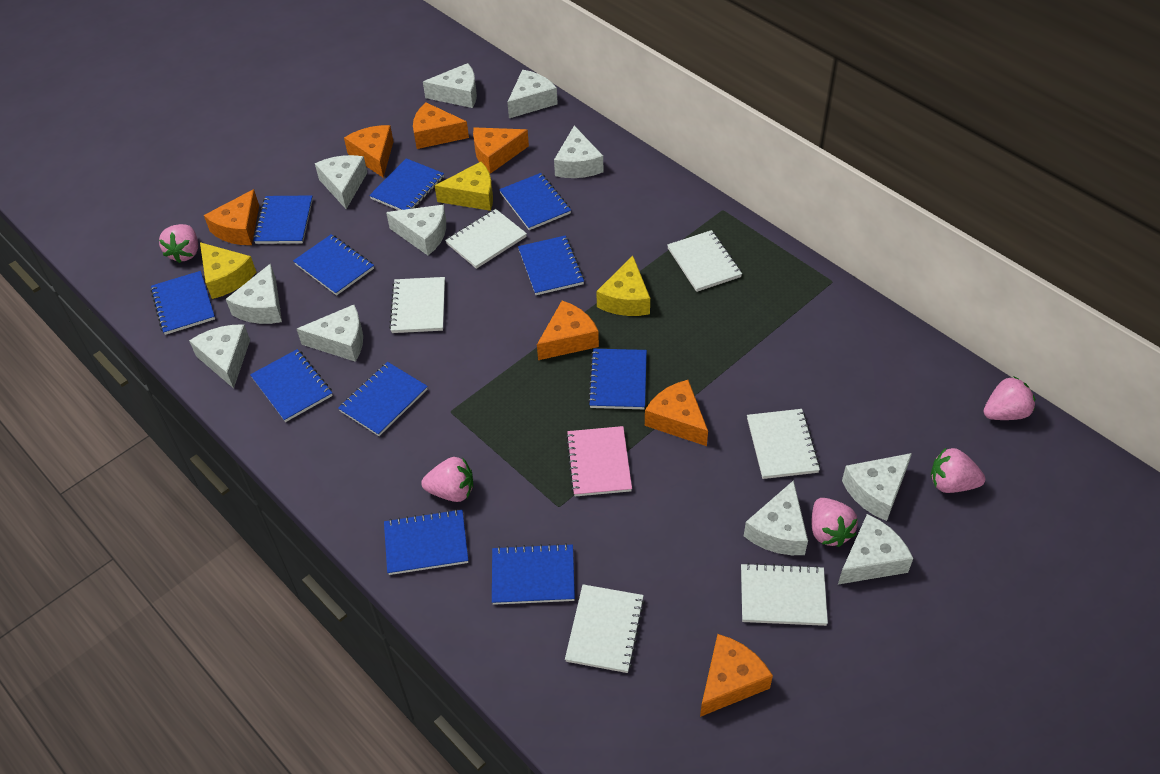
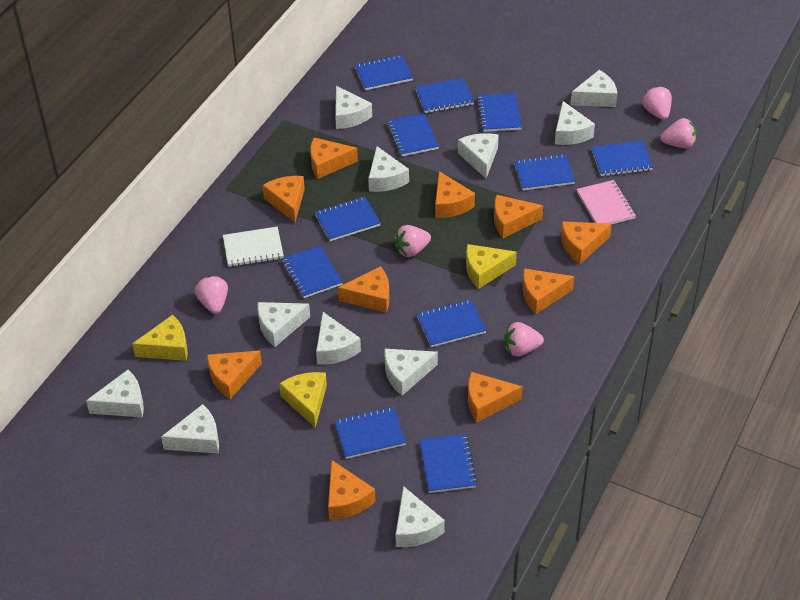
orange cheese: 7 -> 10
white notebook: 6 -> 1

